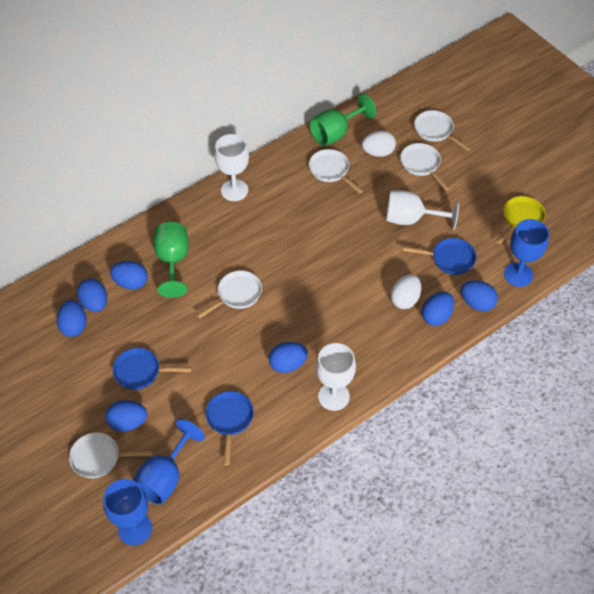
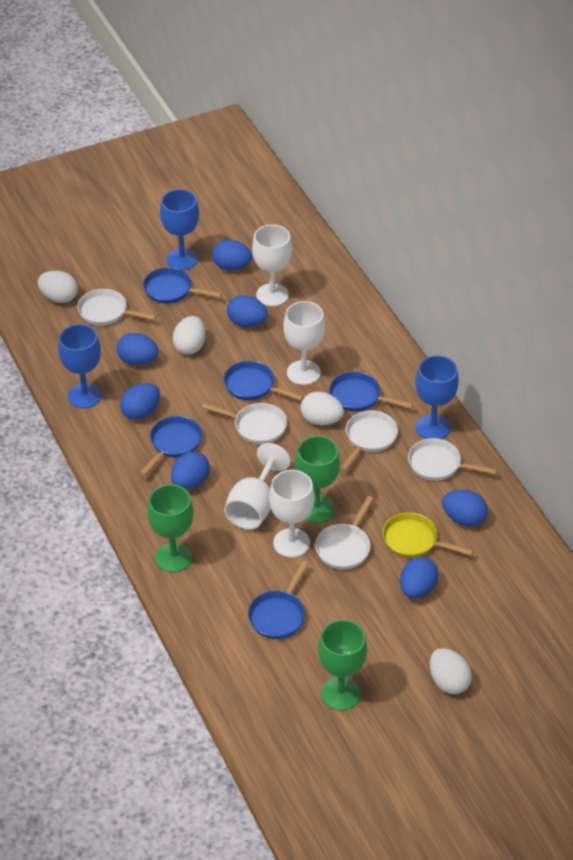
blue pan: 3 -> 5
green goblet: 2 -> 3
white egg: 2 -> 4
white goblet: 3 -> 4

